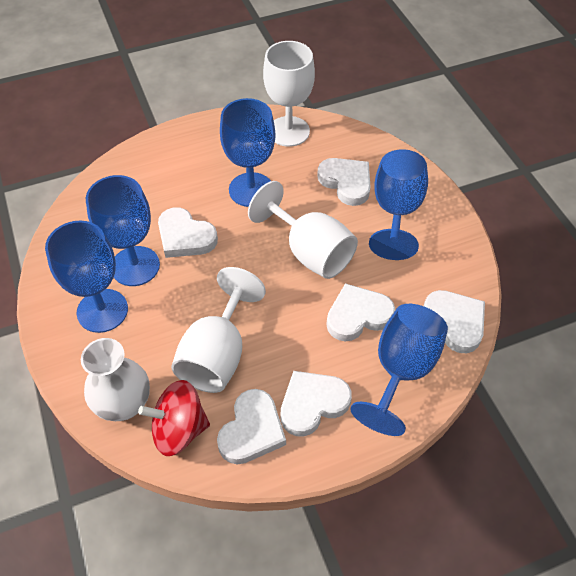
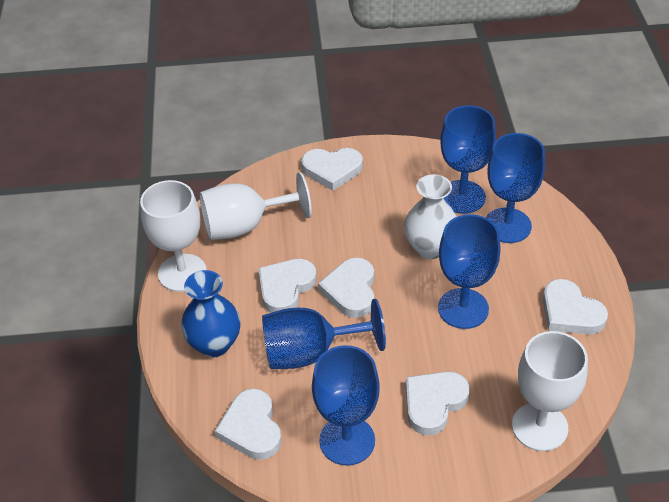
blue vase: 0 -> 1
red spinning top: 1 -> 0

